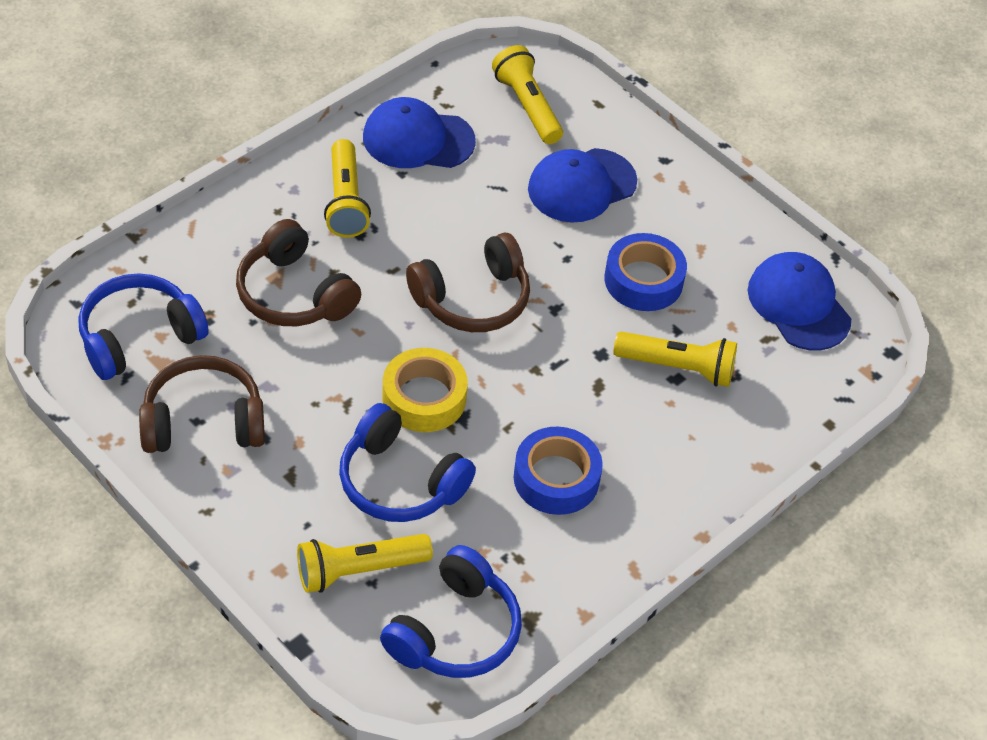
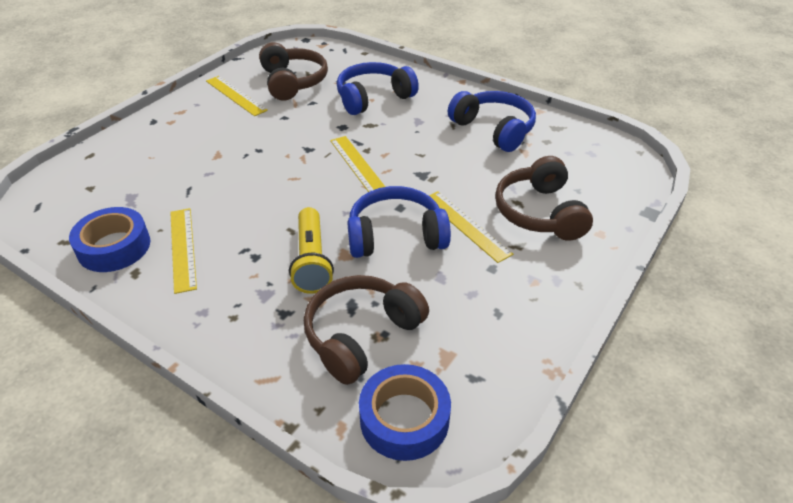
blue cap: 3 -> 0
yellow flashlight: 4 -> 1
yellow ruler: 0 -> 4
yellow tape: 1 -> 0

